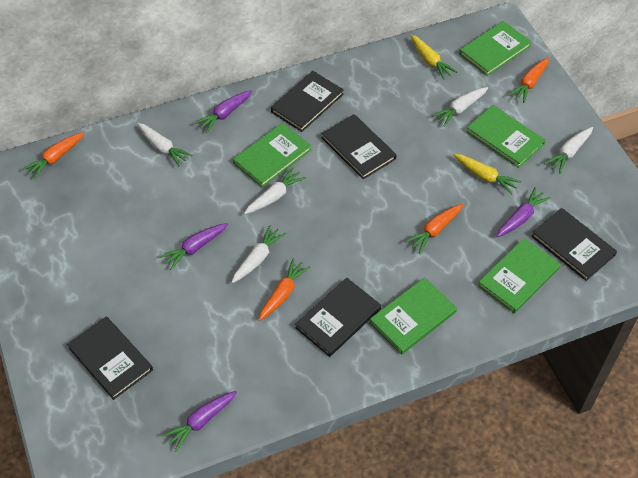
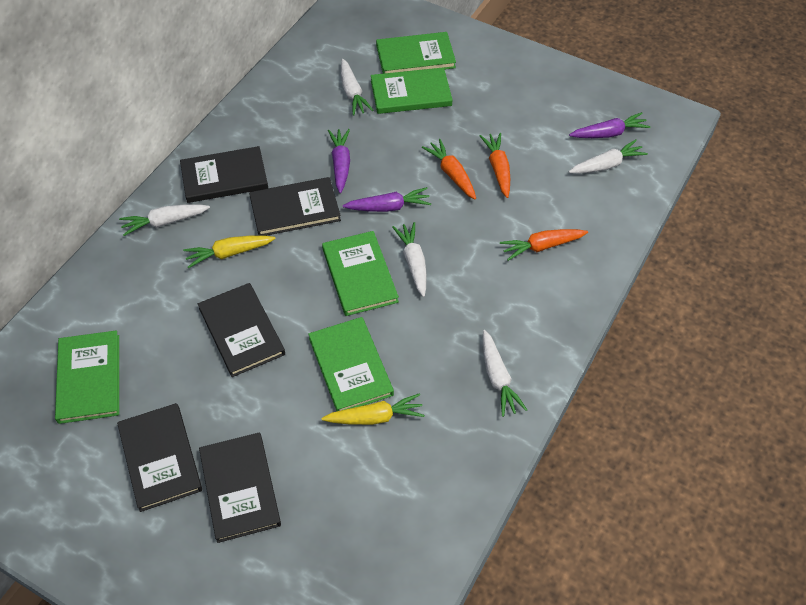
orange carrot: 4 -> 3
purple carrot: 4 -> 3

